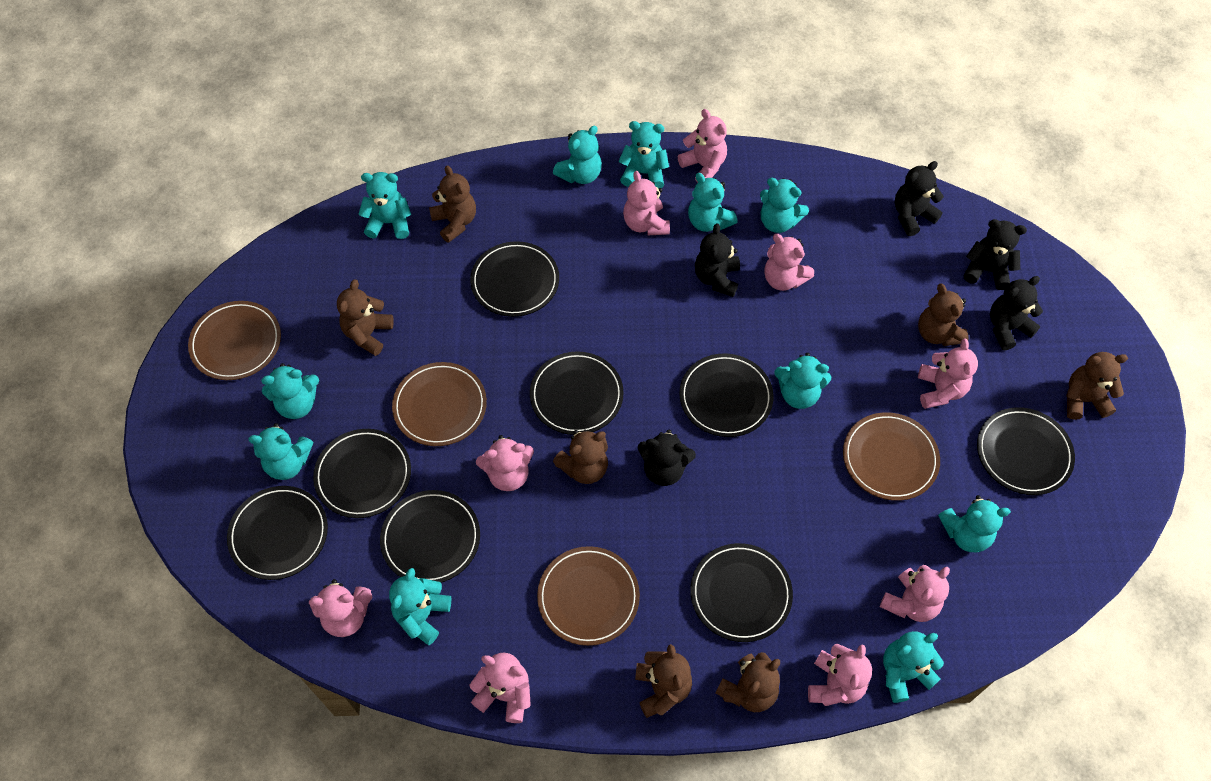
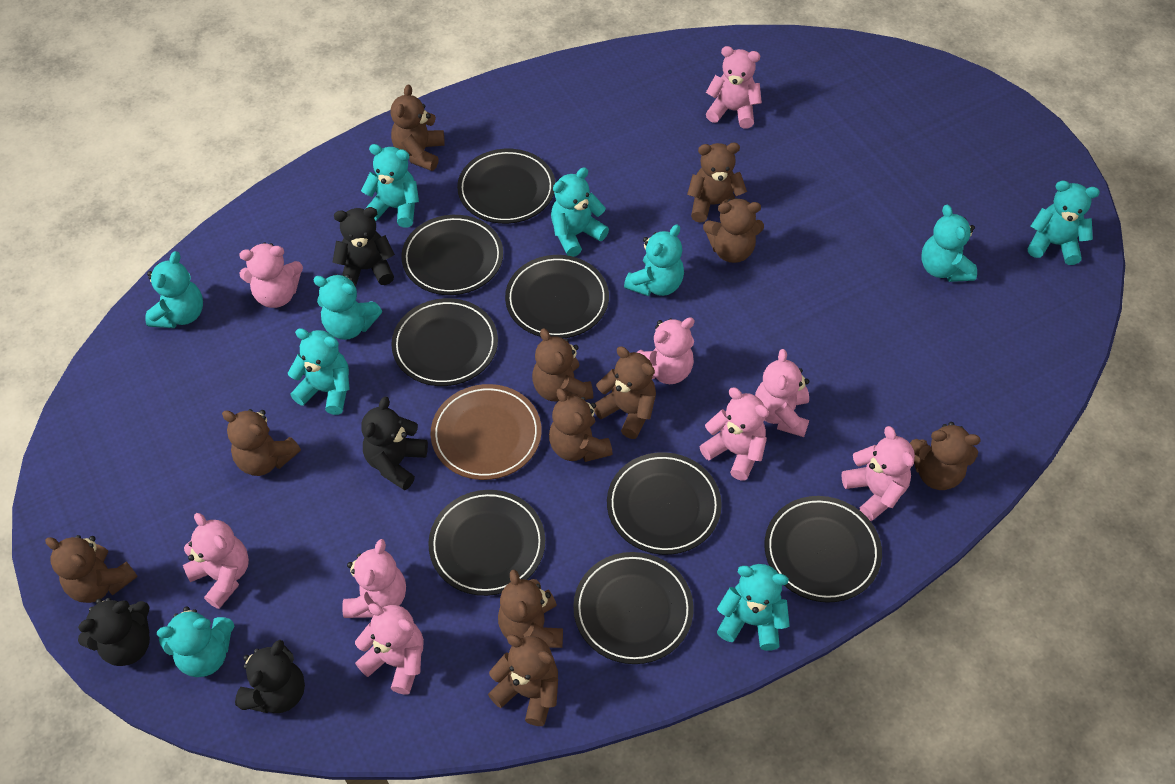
black teddy bear: 5 -> 4
brown plate: 4 -> 1
brown teddy bear: 7 -> 11
turquoise teddy bear: 11 -> 10

